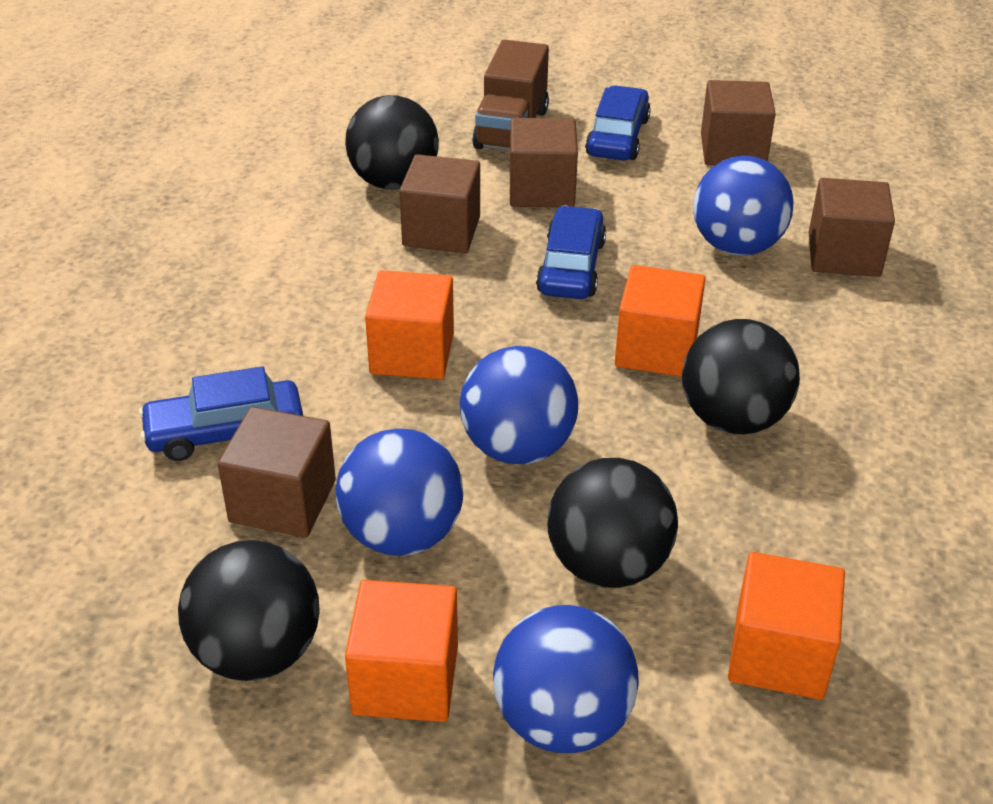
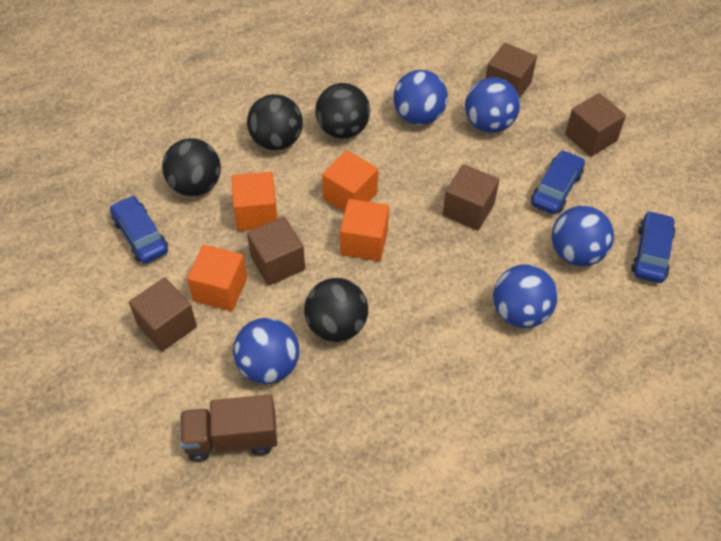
blue ball: 4 -> 5

